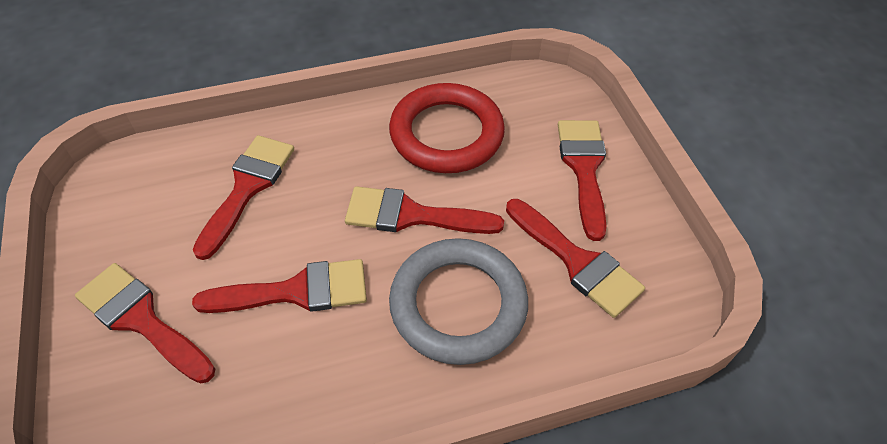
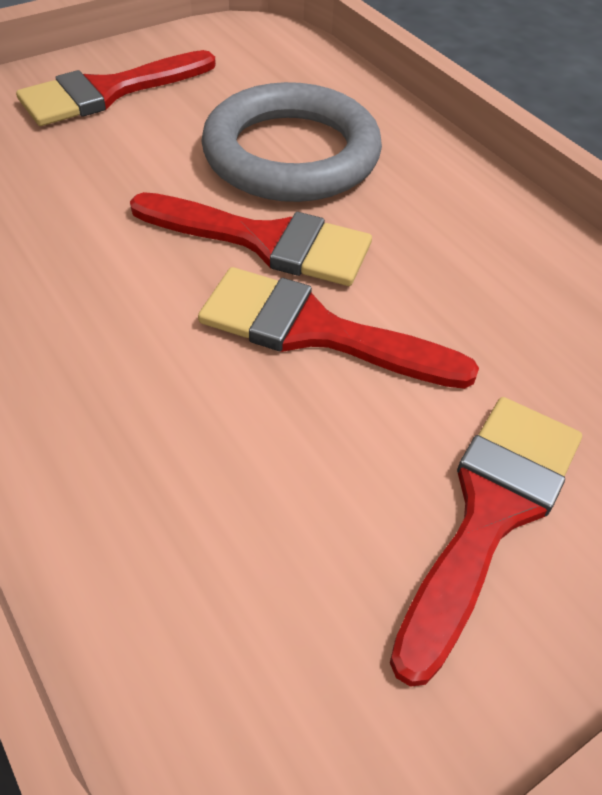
red brush: 6 -> 4
red ring: 1 -> 0

